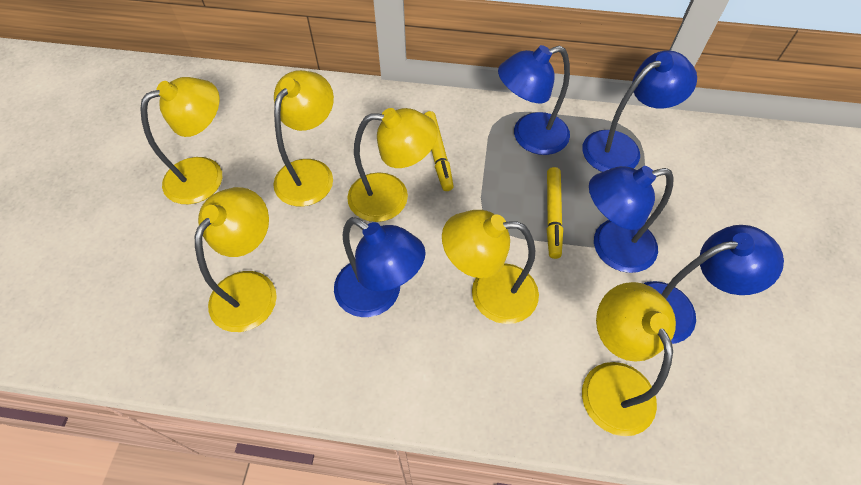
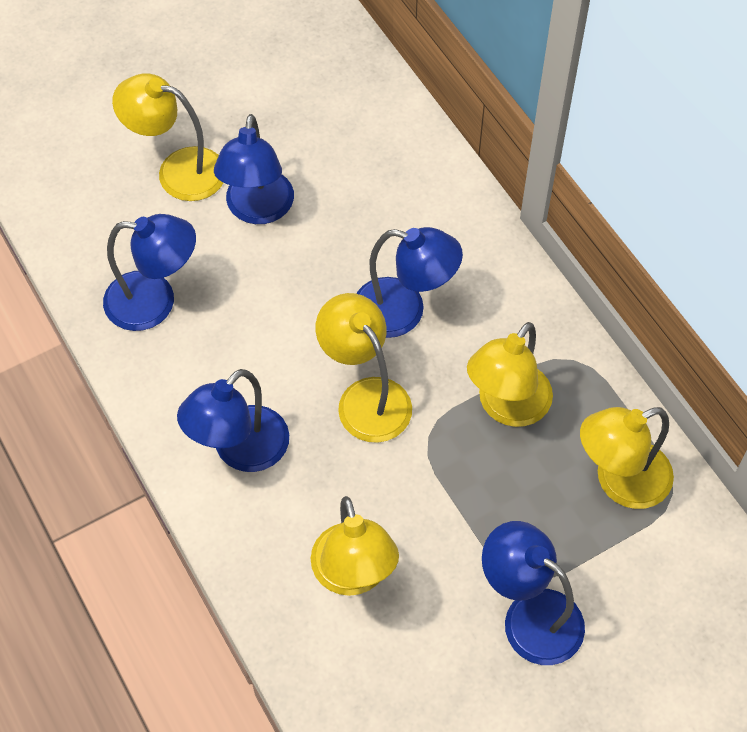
yellow lamp: 6 -> 5
yellow marker: 2 -> 0

